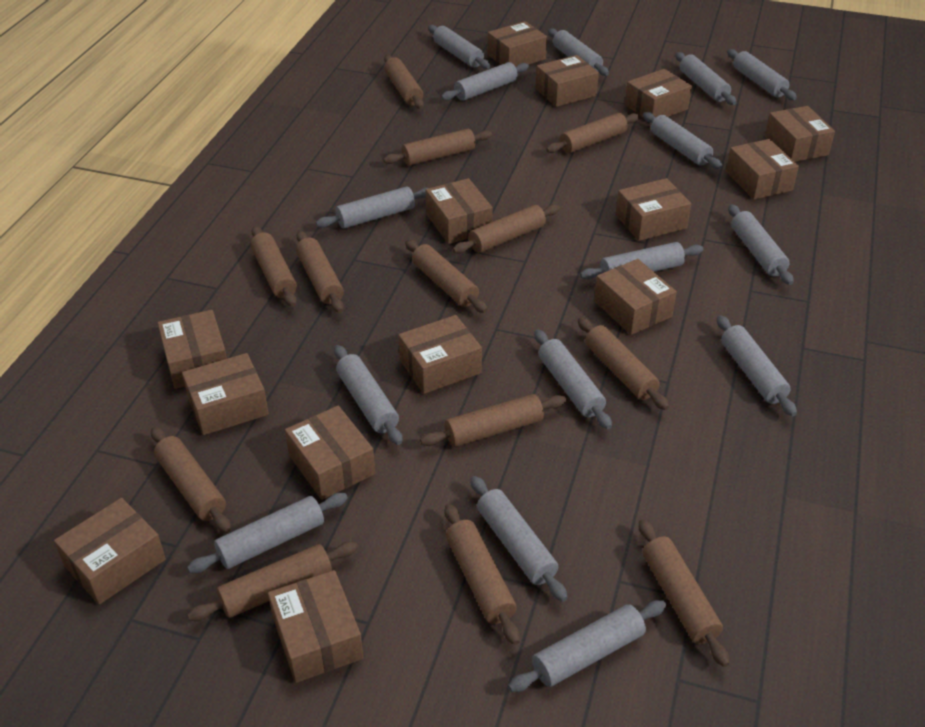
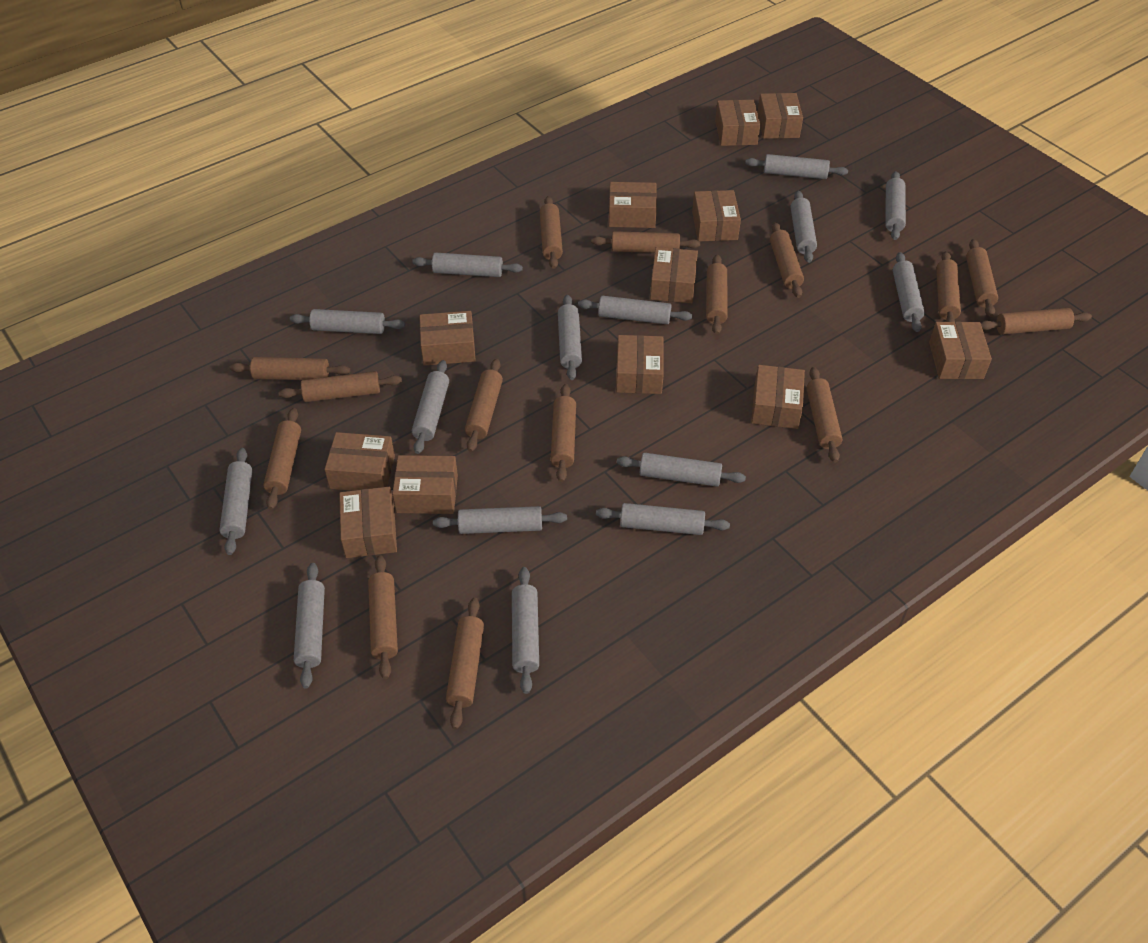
brown box: 14 -> 12
brown rolling pin: 13 -> 15

